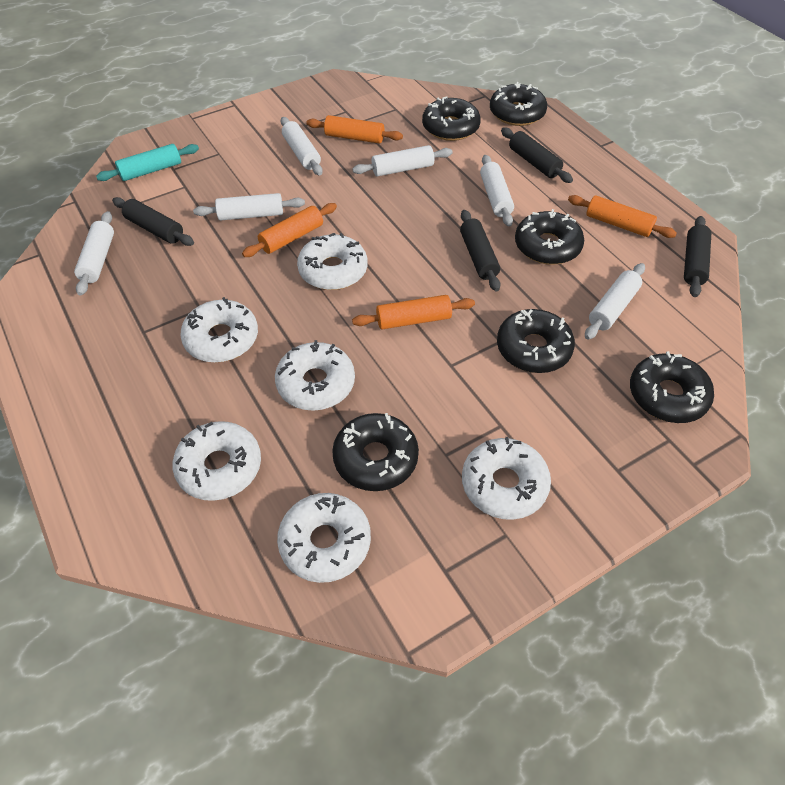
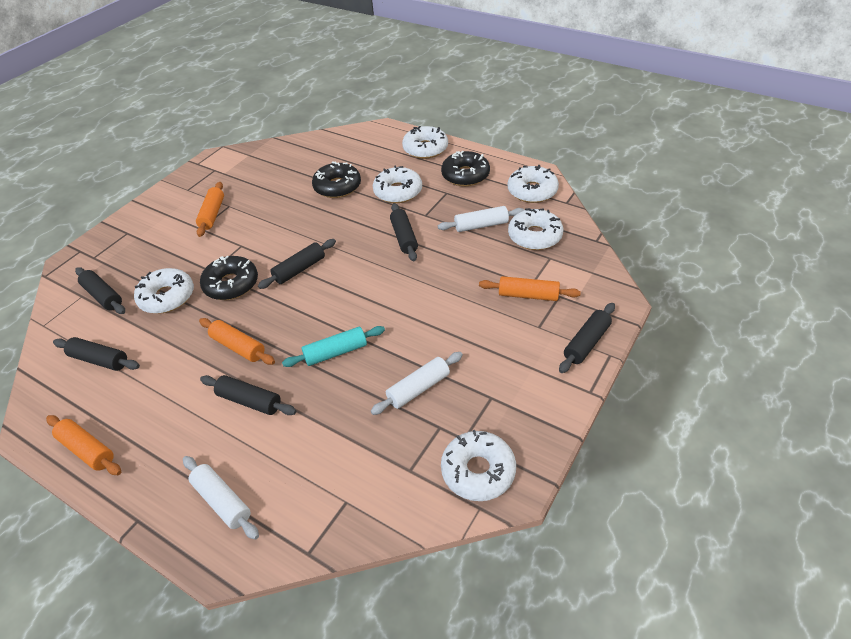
black donut: 6 -> 3
black rolling pin: 4 -> 6
white rolling pin: 6 -> 3

